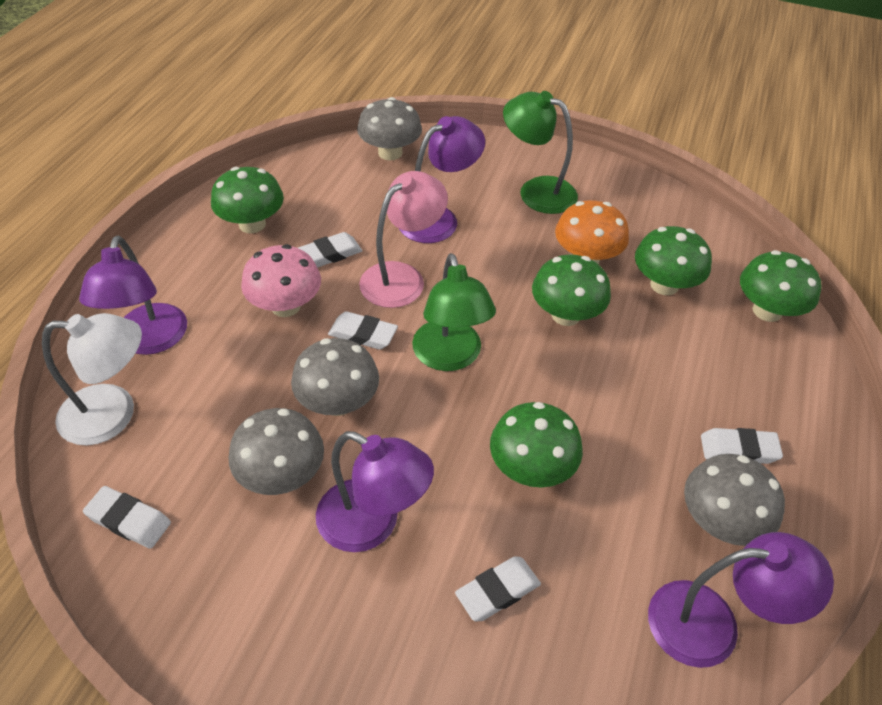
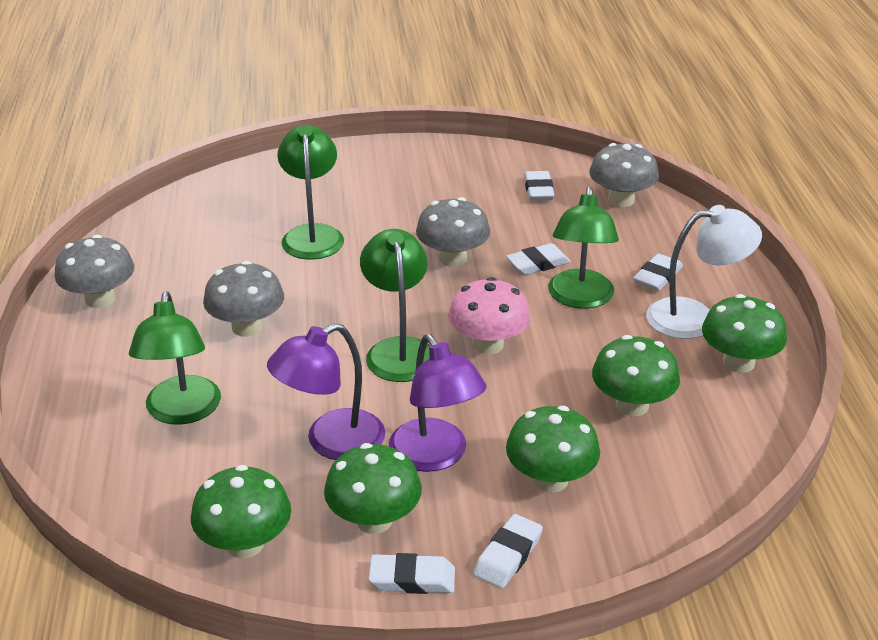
green lamp: 2 -> 4
orange mushroom: 1 -> 0
pink lamp: 1 -> 0
purple lamp: 4 -> 2

